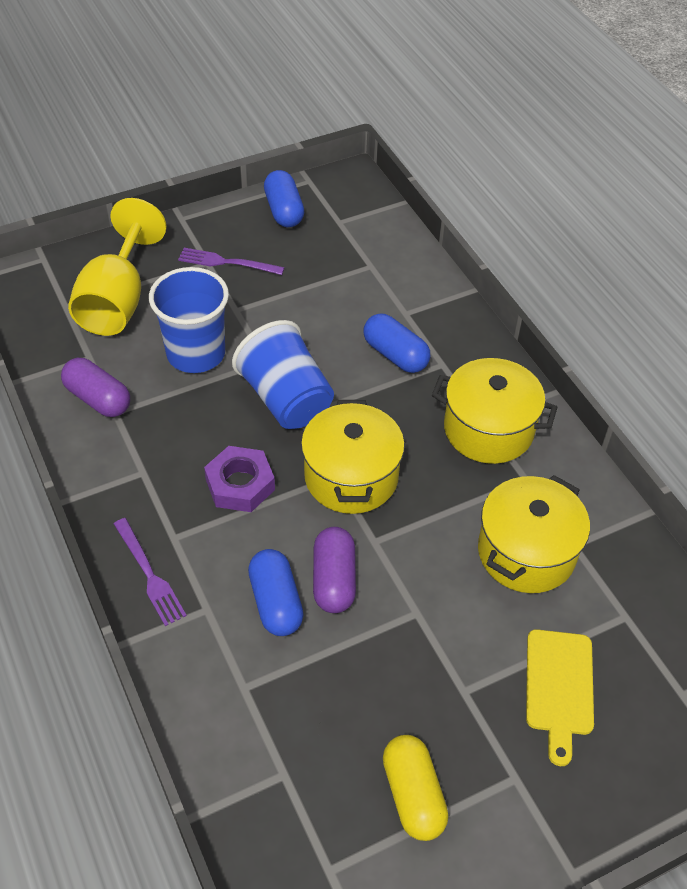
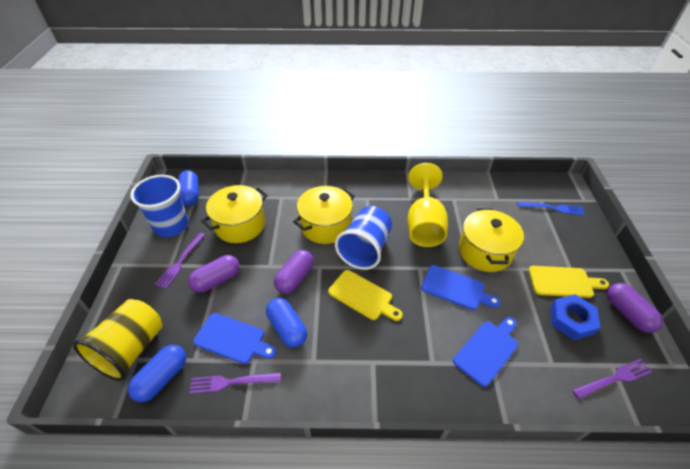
blue cutting board: 0 -> 3
blue fork: 0 -> 1
blue nut: 0 -> 1
purple capsule: 2 -> 3
purple fork: 2 -> 3
purple nut: 1 -> 0
yellow capsule: 1 -> 0
yellow cup: 0 -> 1
yellow cutting board: 1 -> 2

